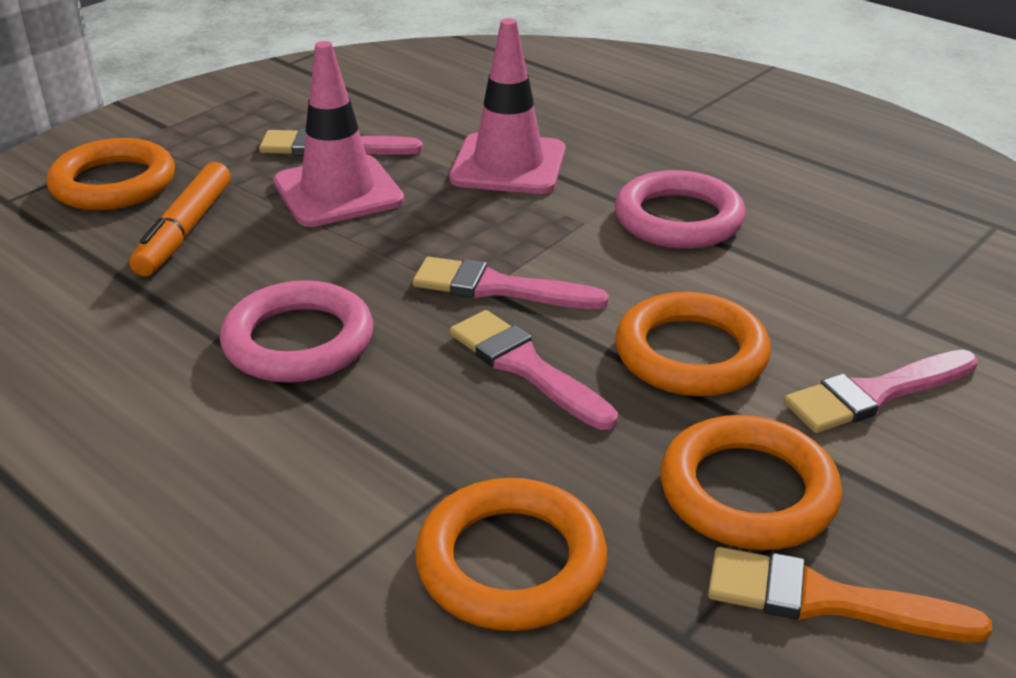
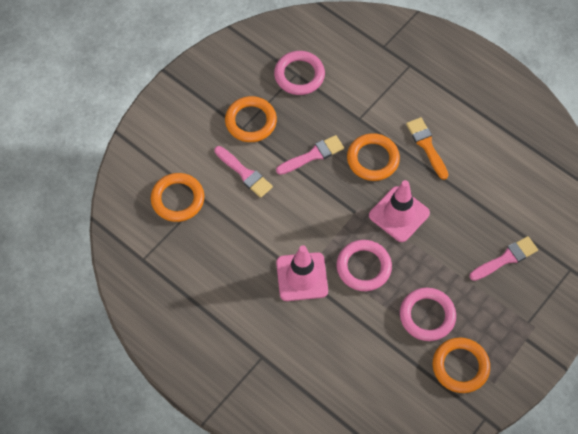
orange marker: 1 -> 0
pink brush: 4 -> 3
pink ring: 2 -> 3

